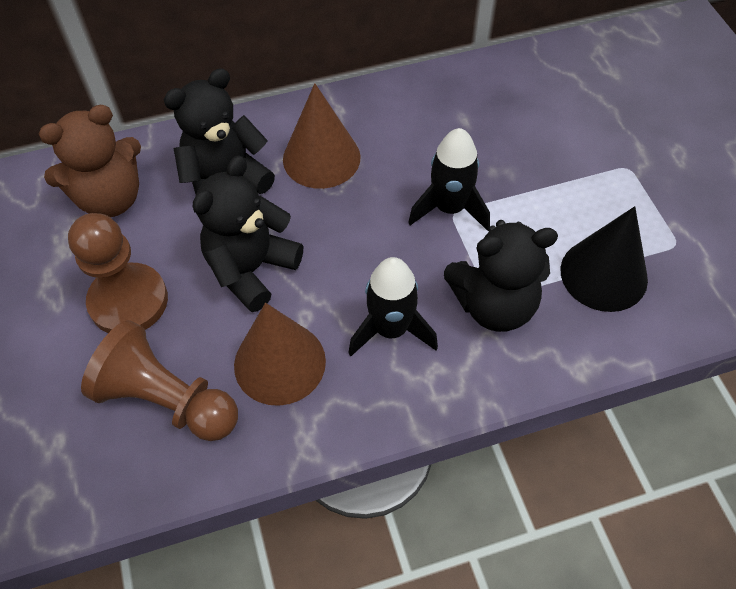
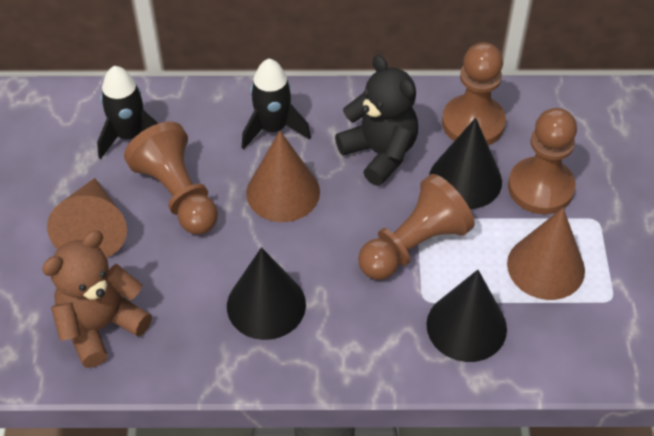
black cone: 1 -> 3
black teddy bear: 3 -> 1
brown cone: 2 -> 3
brown pawn: 2 -> 4

